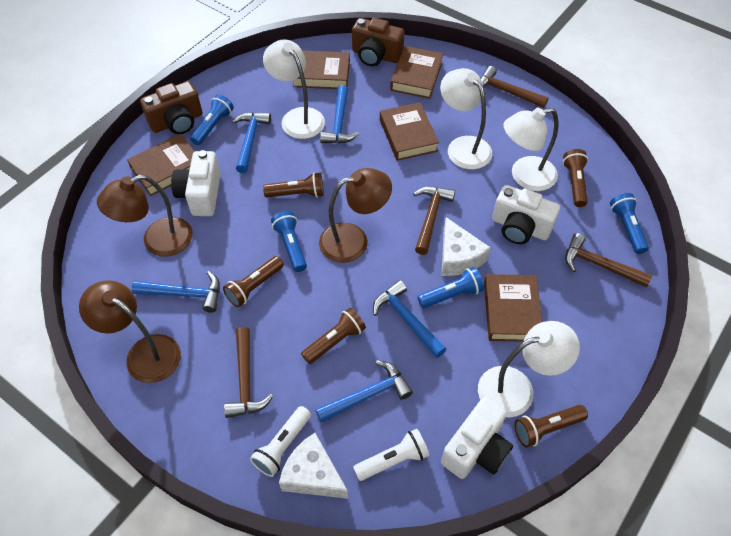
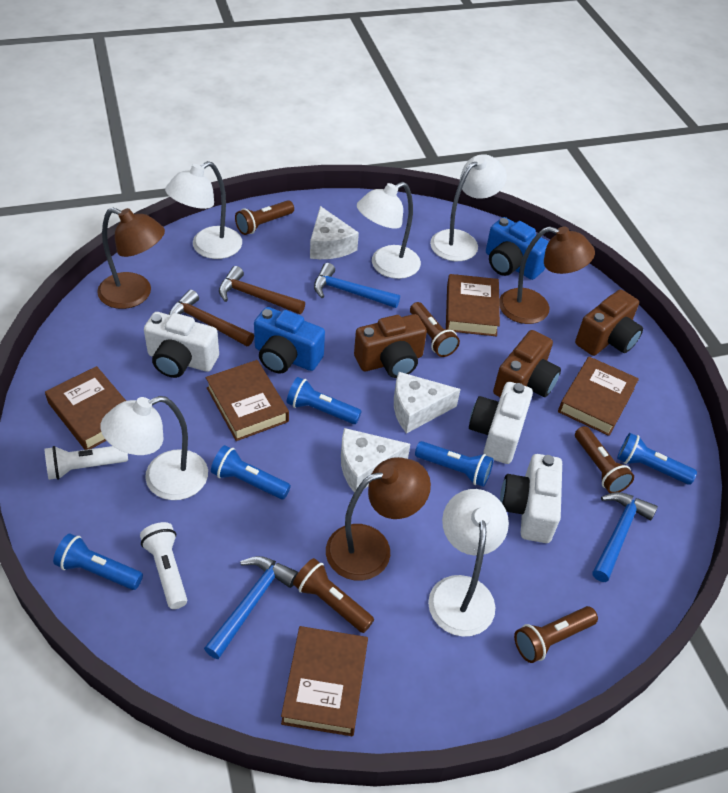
blue camera: 0 -> 2
blue flashlight: 4 -> 5
blue hammer: 5 -> 3
brown camera: 2 -> 3
brown hammer: 4 -> 2
white cheese: 2 -> 3
white lamp: 4 -> 5

